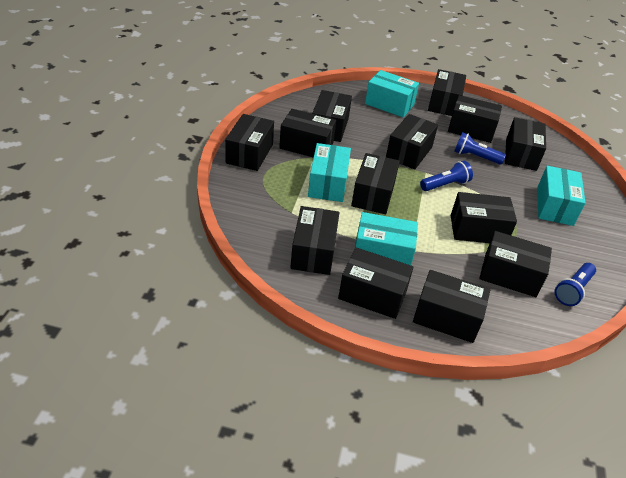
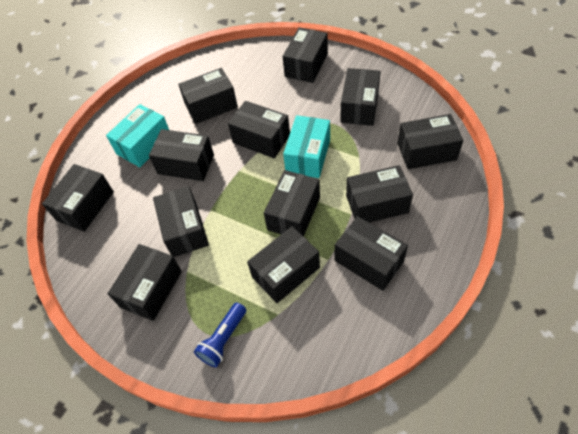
blue flashlight: 3 -> 1
turquoise box: 4 -> 2

